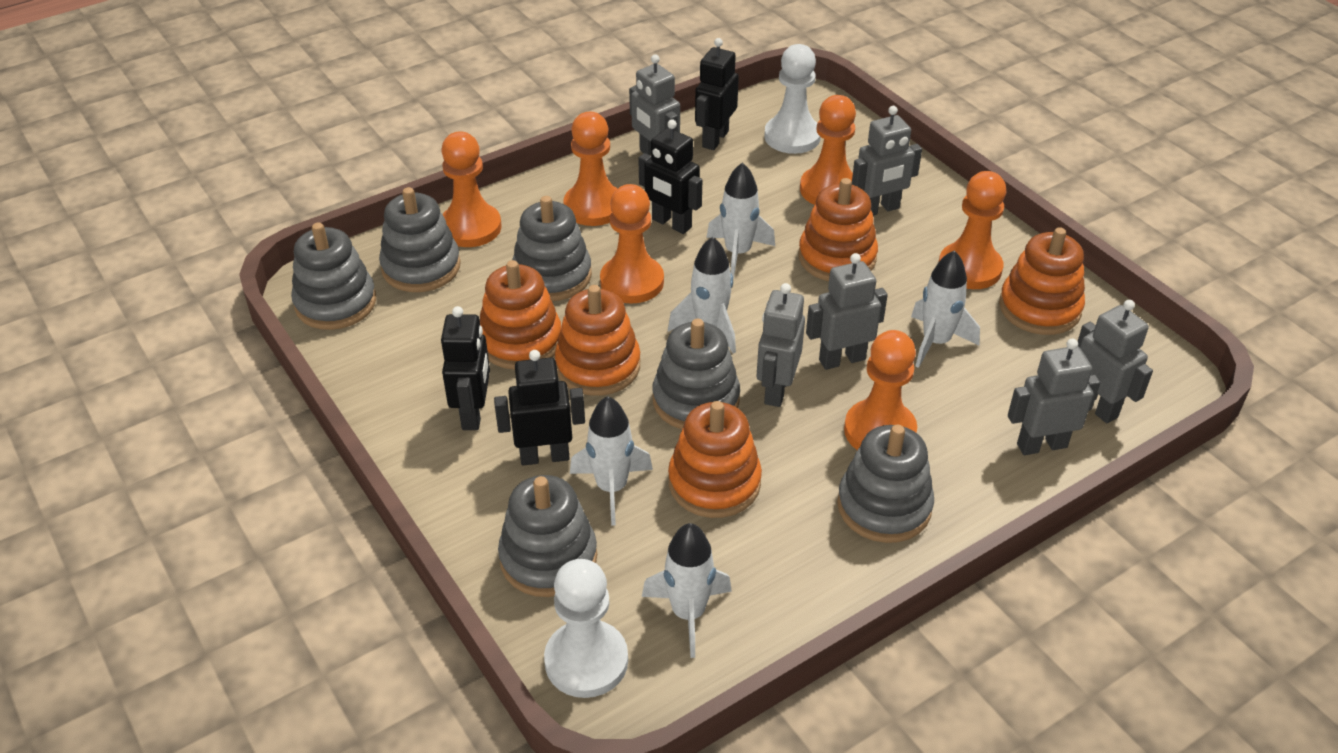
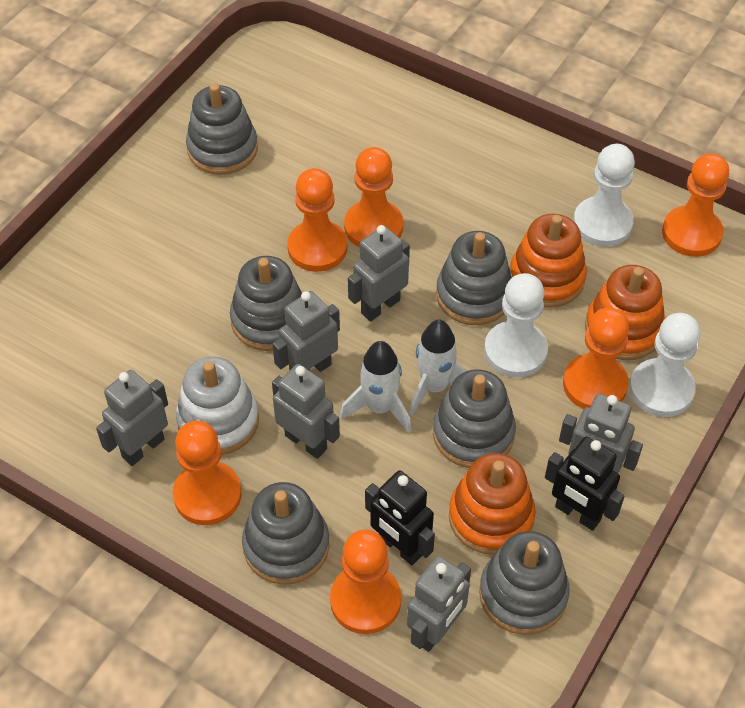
black robot: 4 -> 2
orange stacking toy: 5 -> 3
white pawn: 2 -> 3
white rocket: 5 -> 2
white stacking toy: 0 -> 1

